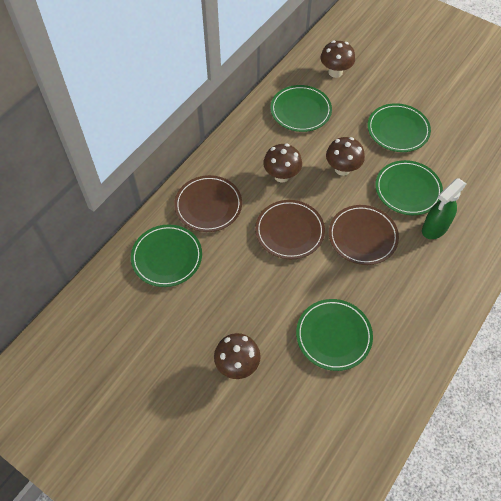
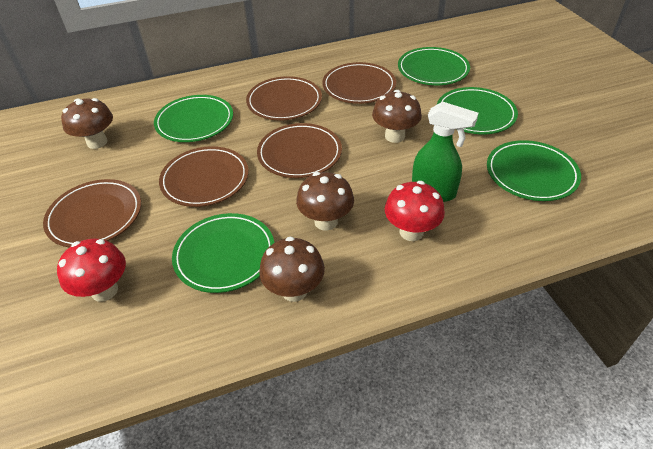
brown plate: 3 -> 5
red mushroom: 0 -> 2

